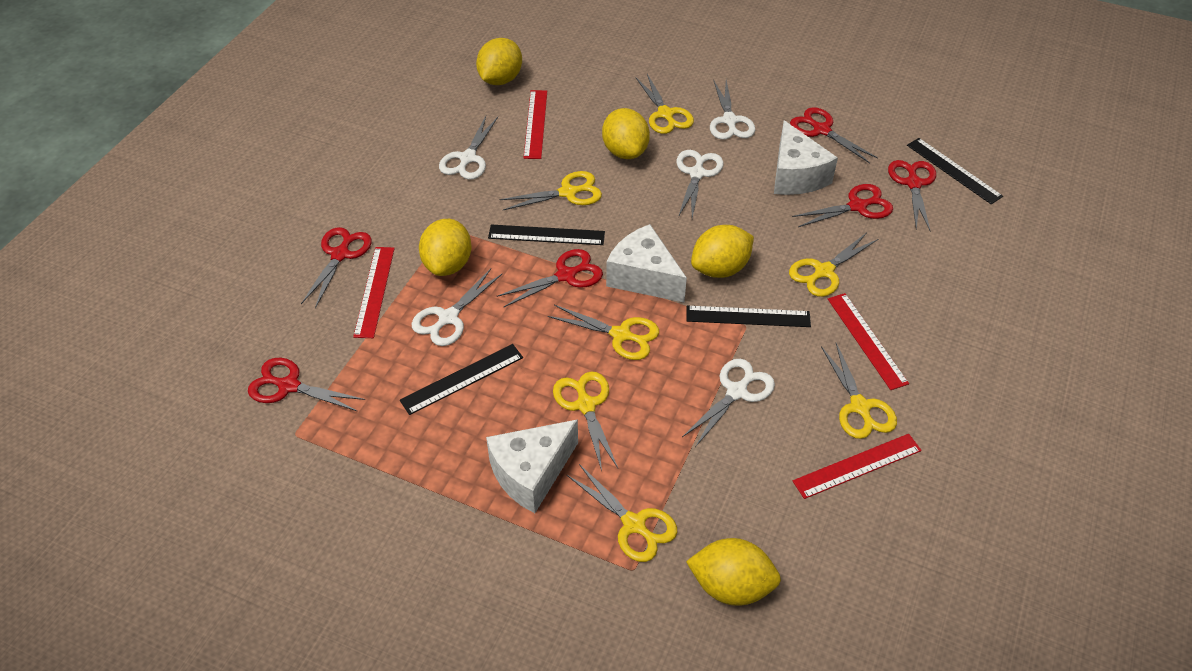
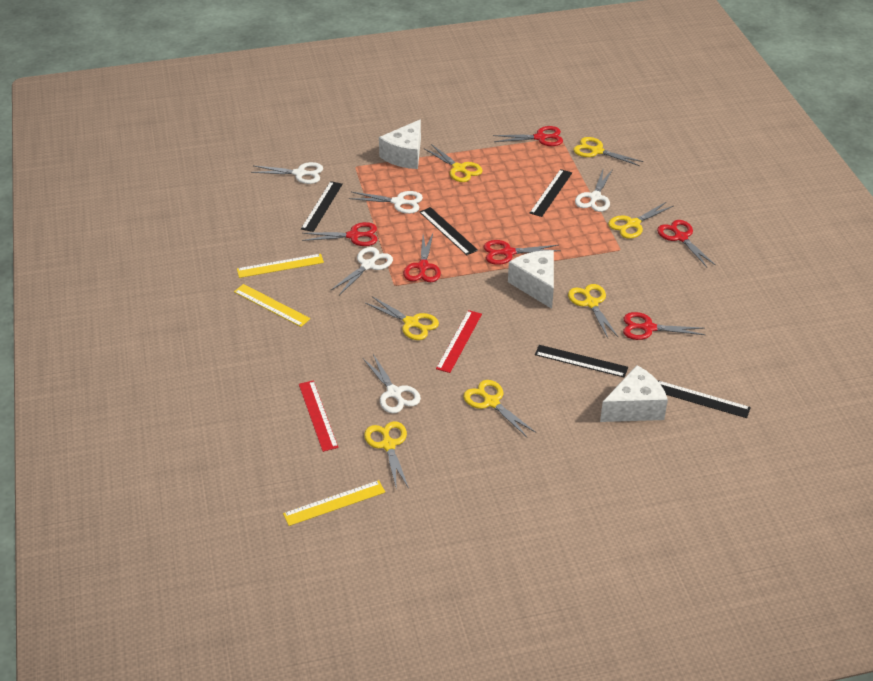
black ruler: 4 -> 5
red ruler: 4 -> 2
yellow lemon: 5 -> 0
yellow ruler: 0 -> 3

